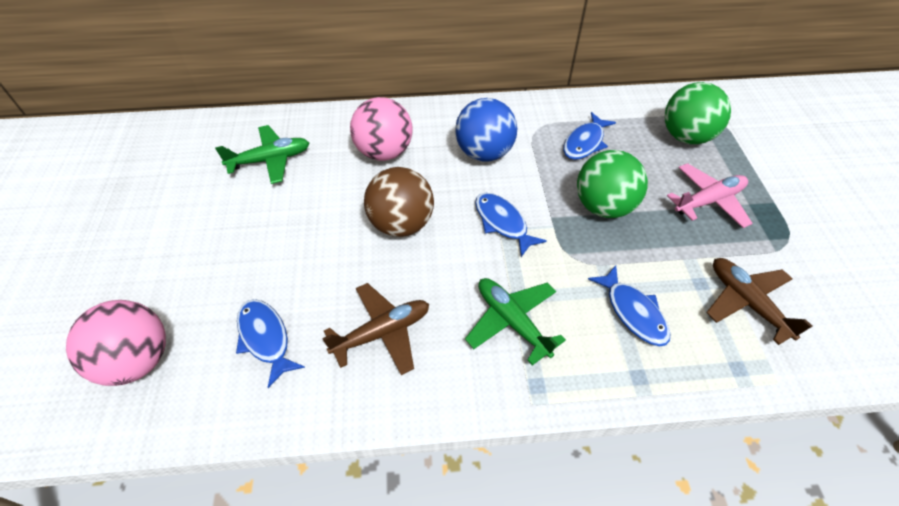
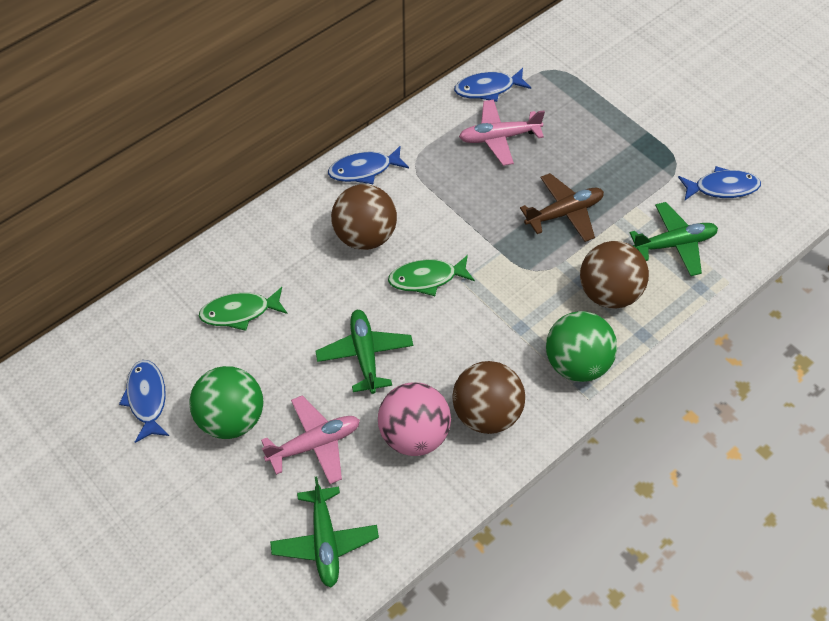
blue ball: 1 -> 0
brown ball: 1 -> 3
brown plane: 2 -> 1
green fish: 0 -> 2
green plane: 2 -> 3
pink ball: 2 -> 1
pink plane: 1 -> 2

